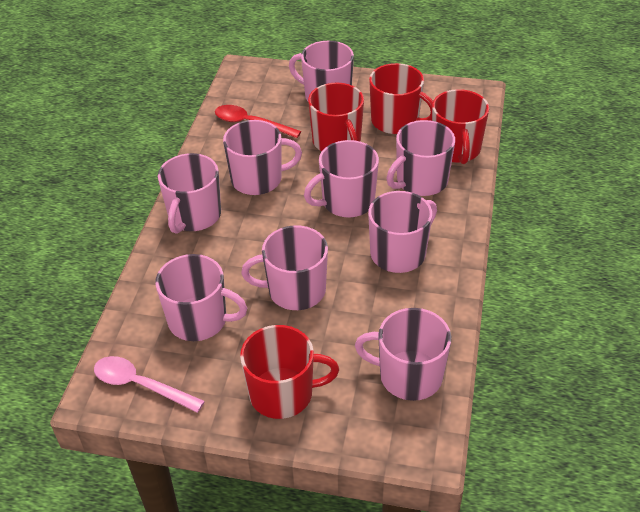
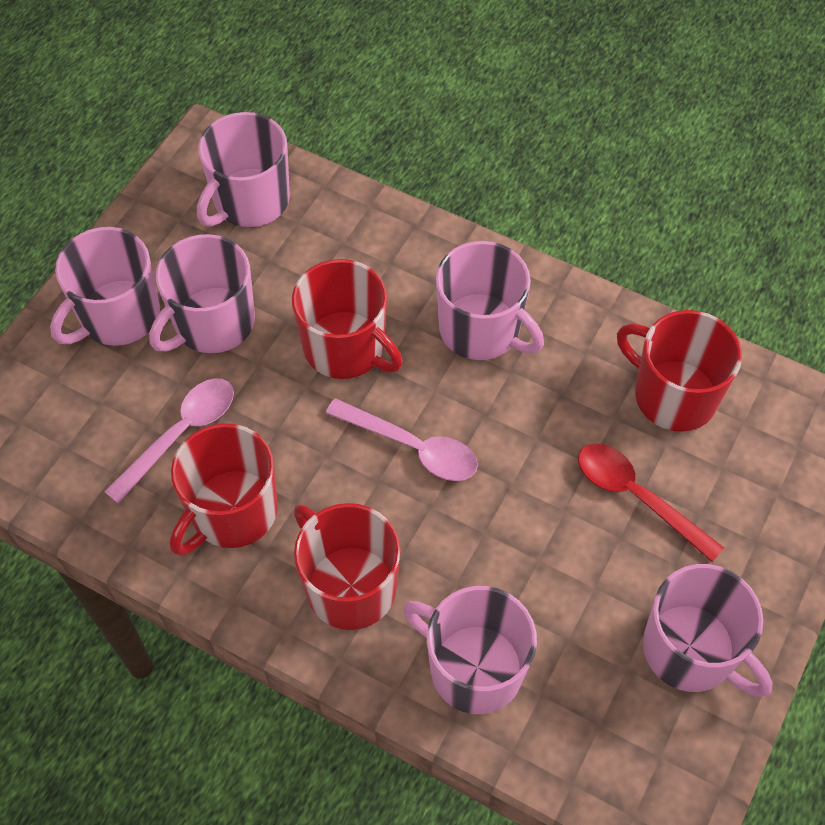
pink mug: 9 -> 6
pink spoon: 1 -> 2

